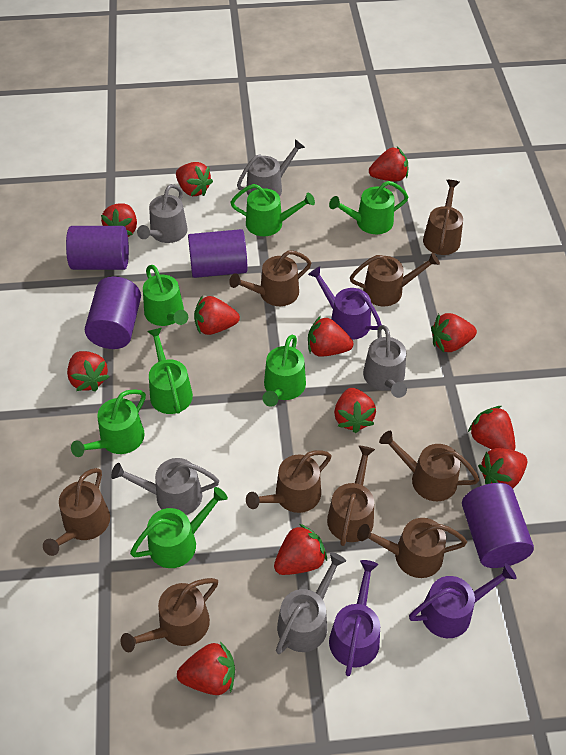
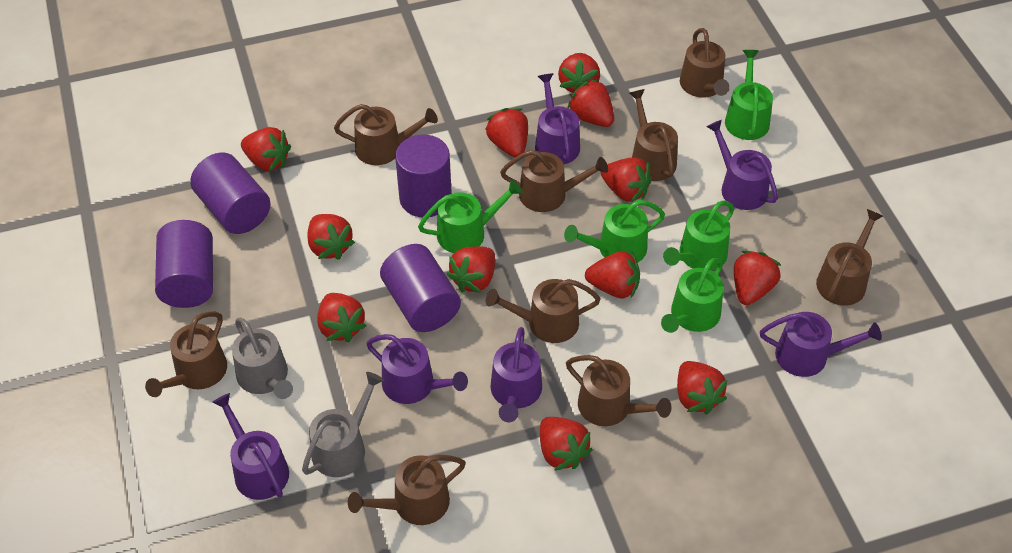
green watering can: 7 -> 5
grey watering can: 5 -> 2
purple watering can: 3 -> 6

